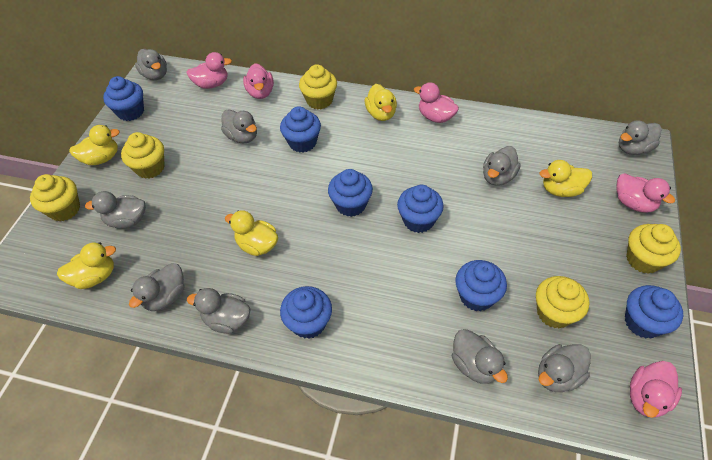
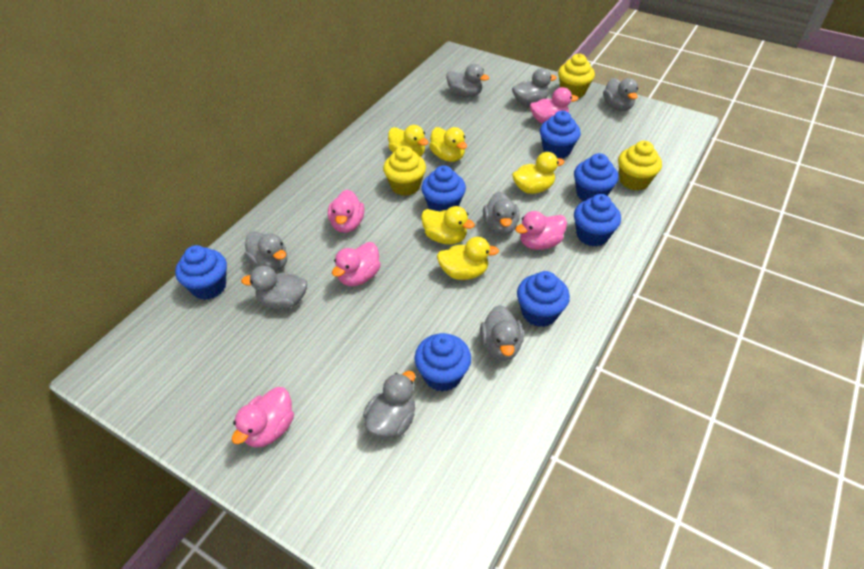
grey duck: 9 -> 8
yellow cupcake: 5 -> 3

